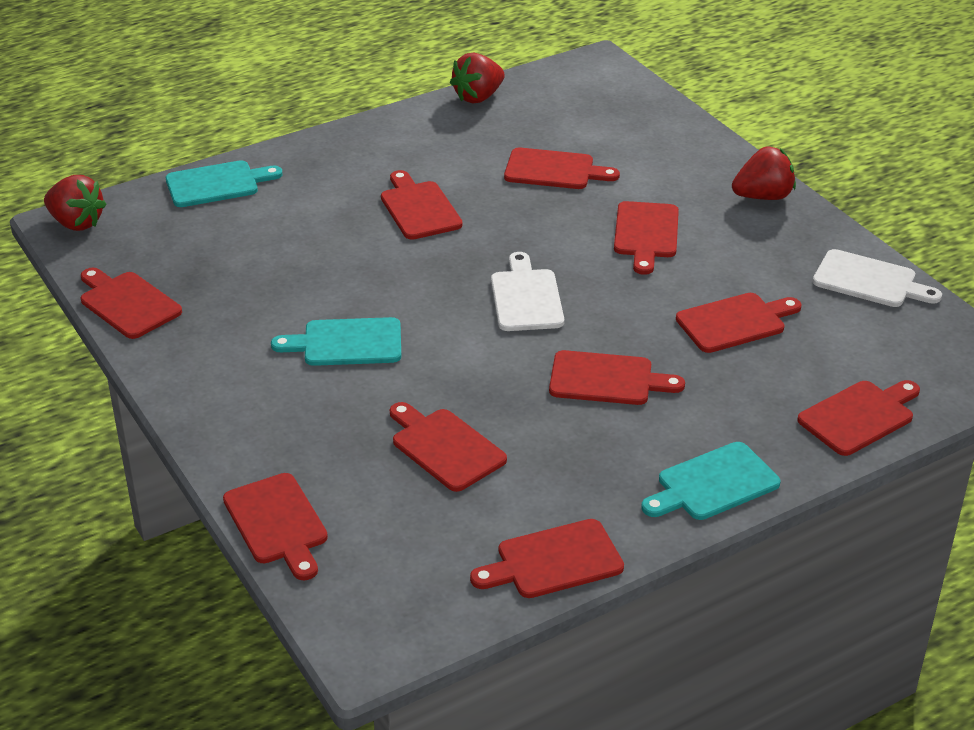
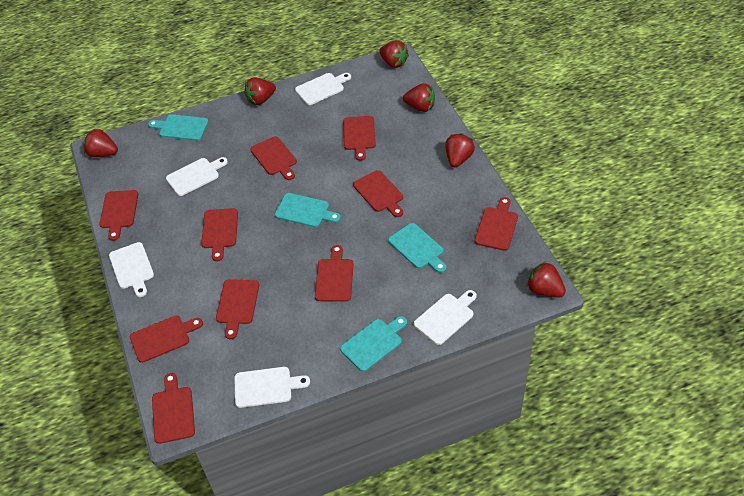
red strawberry: 3 -> 6
turquoise cutting board: 3 -> 4
white cutting board: 2 -> 5

